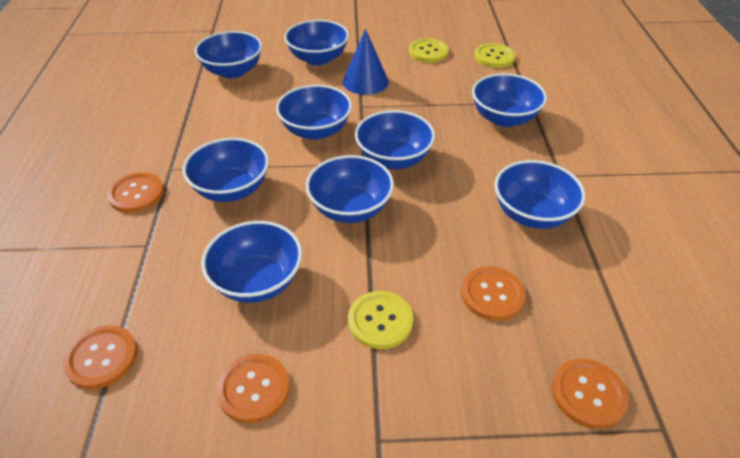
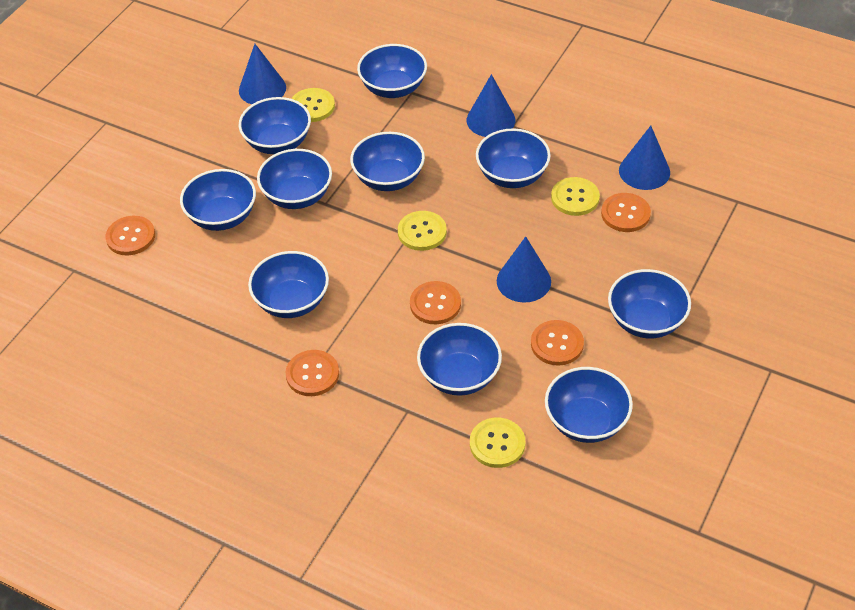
blue bowl: 9 -> 10
blue cone: 1 -> 4
yellow button: 3 -> 4

